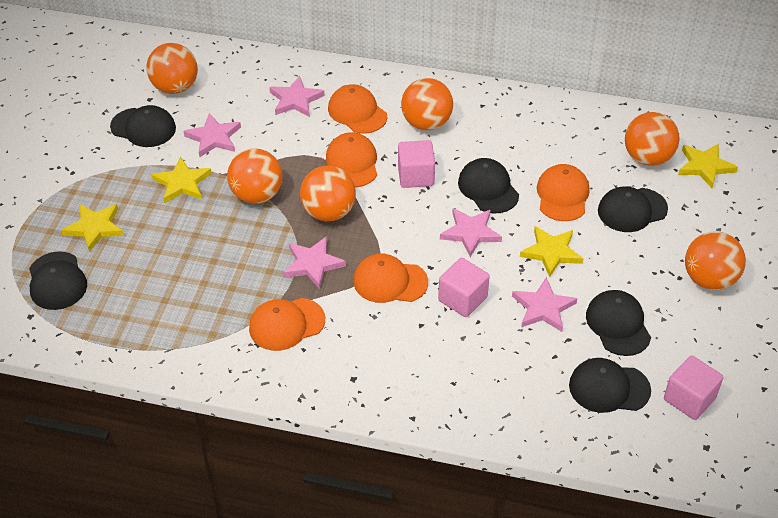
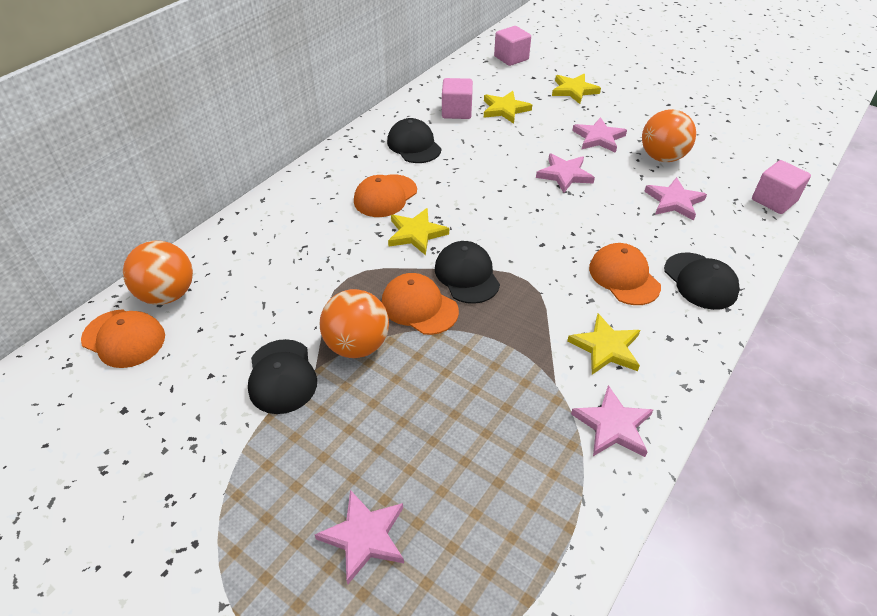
black cap: 6 -> 4
orange ball: 6 -> 3
orange cap: 5 -> 4

